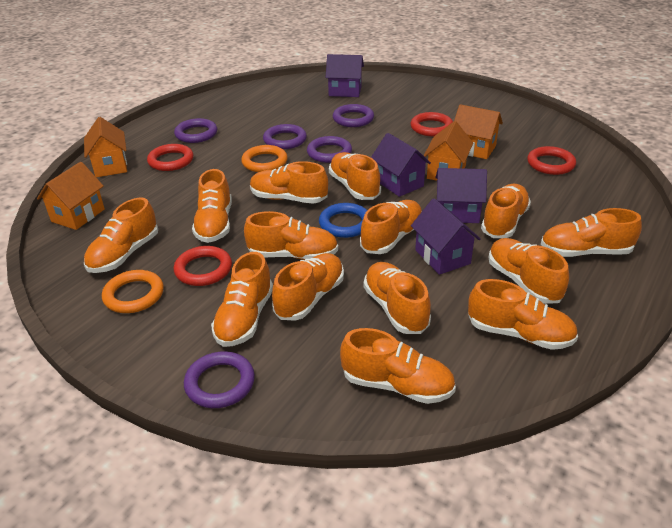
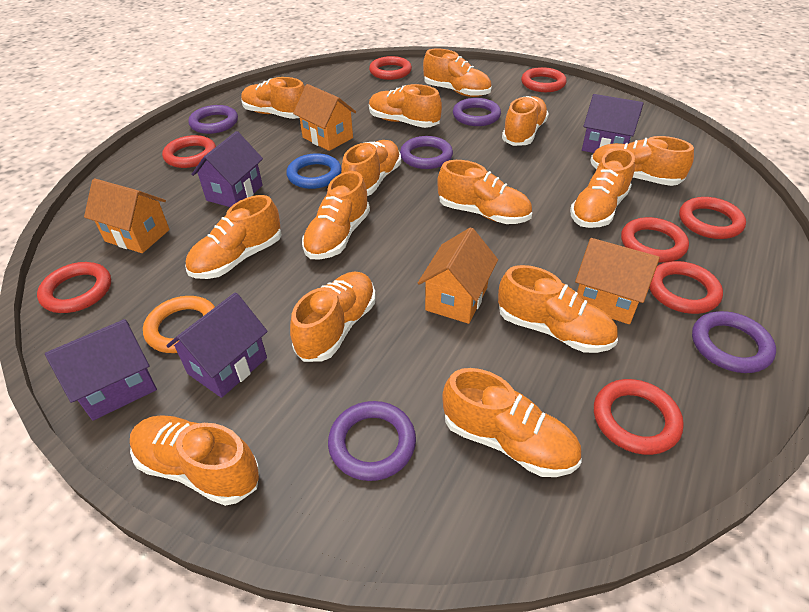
orange ring: 2 -> 1
red ring: 4 -> 8

